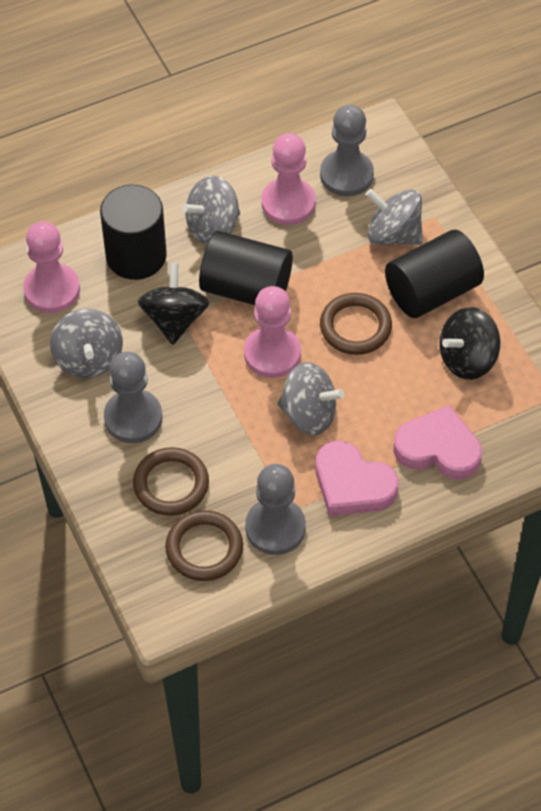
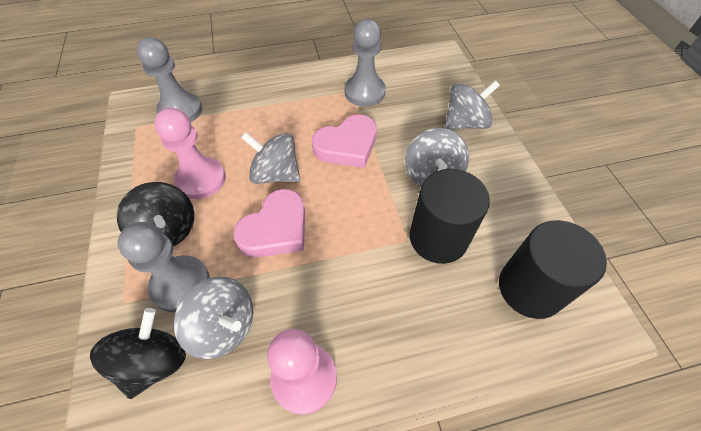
black cylinder: 3 -> 2
brown ring: 3 -> 0
pink pawn: 3 -> 2

